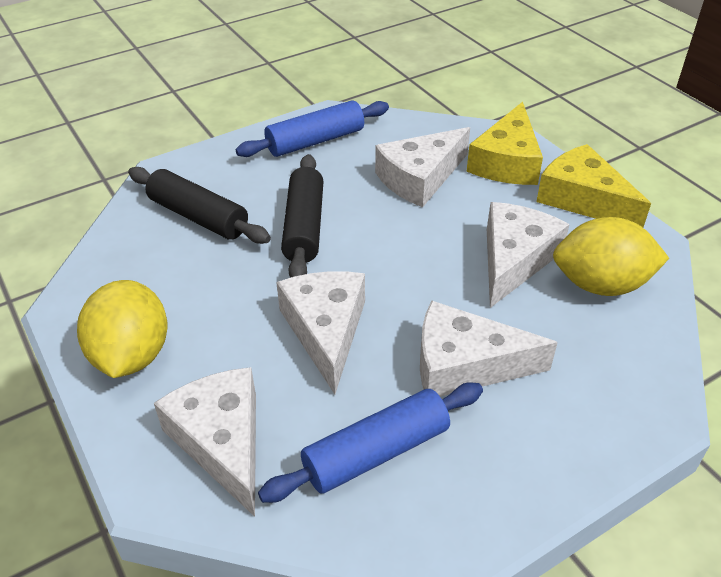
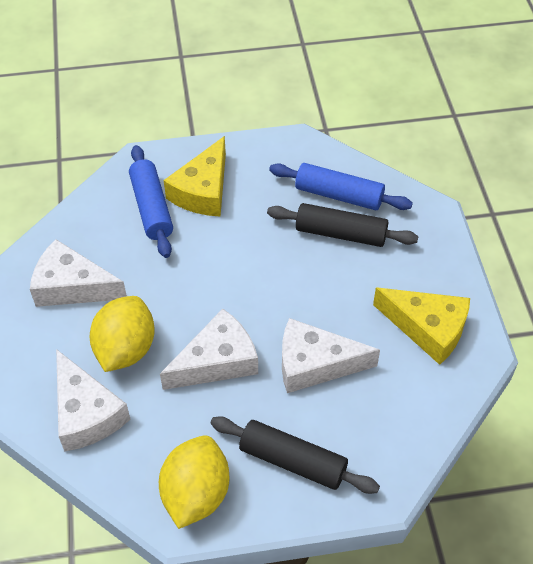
white cheese: 5 -> 4

